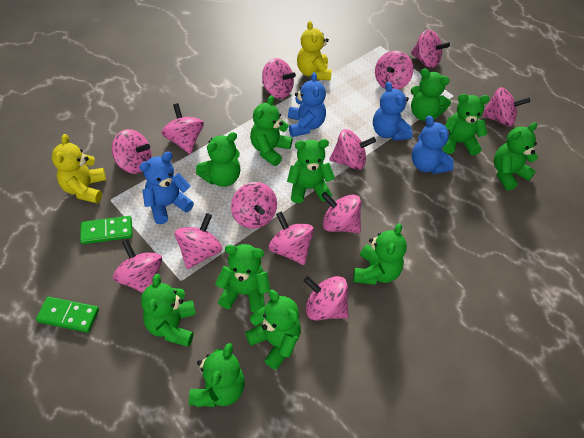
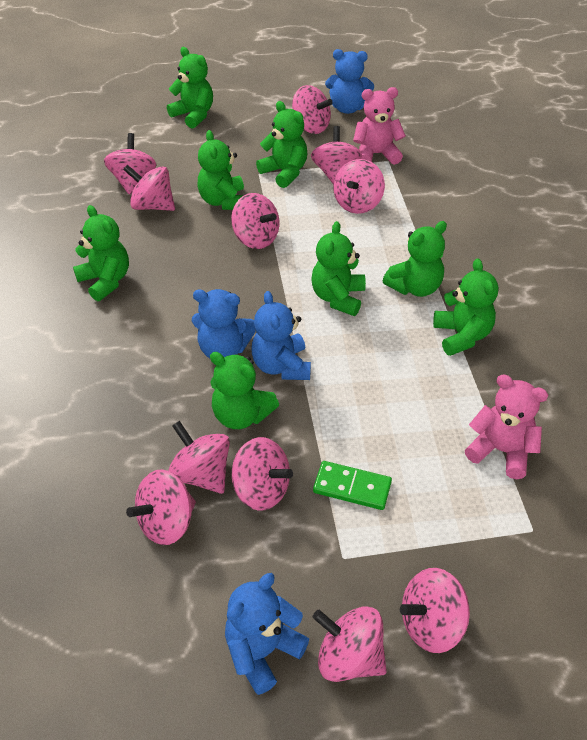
green domino: 2 -> 1
green teddy bear: 11 -> 8
pink spinning top: 13 -> 11
pink teddy bear: 0 -> 2
yellow teddy bear: 2 -> 0

